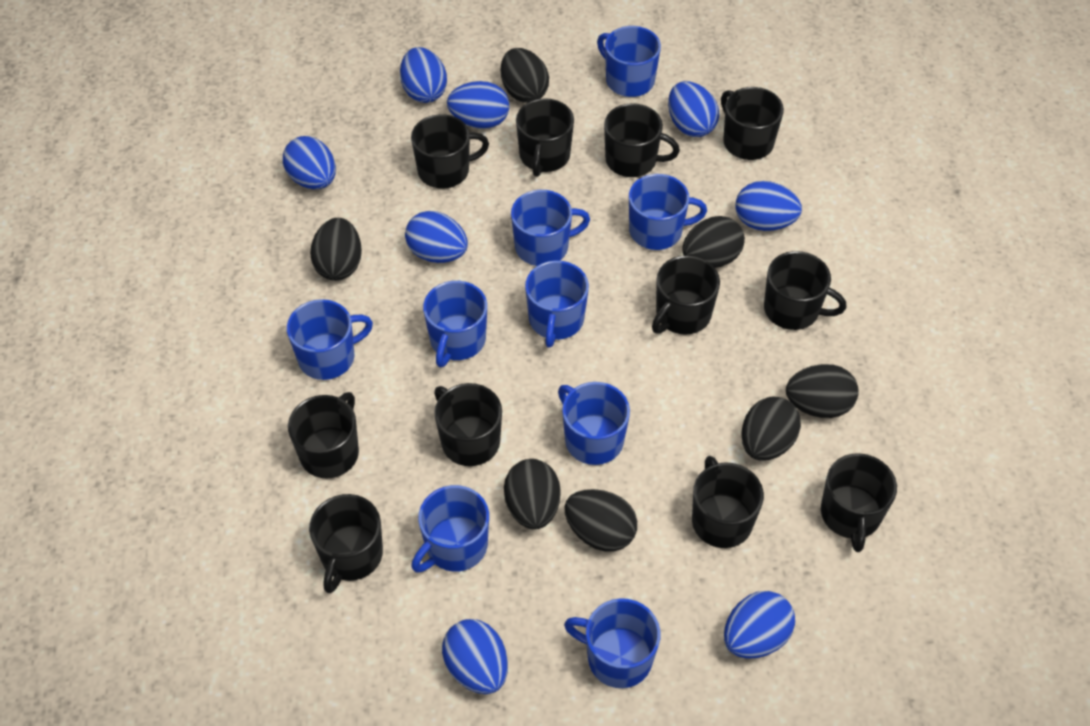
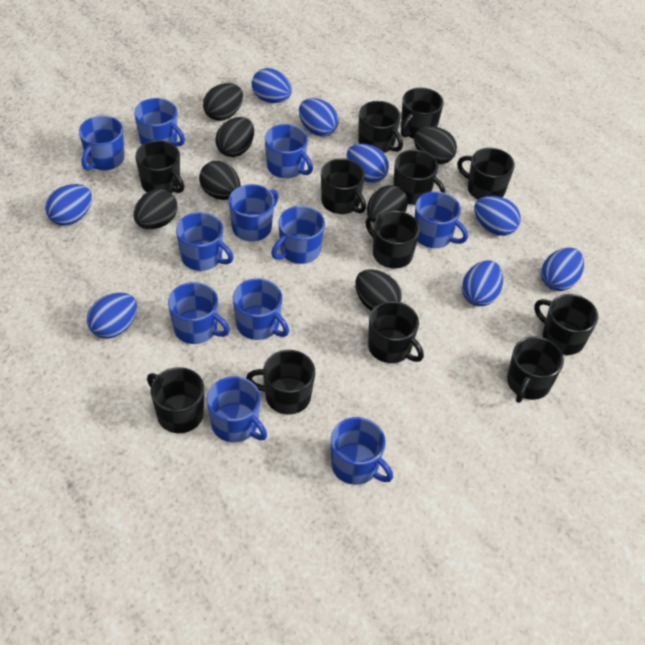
black mug: 11 -> 12
blue mug: 9 -> 11

